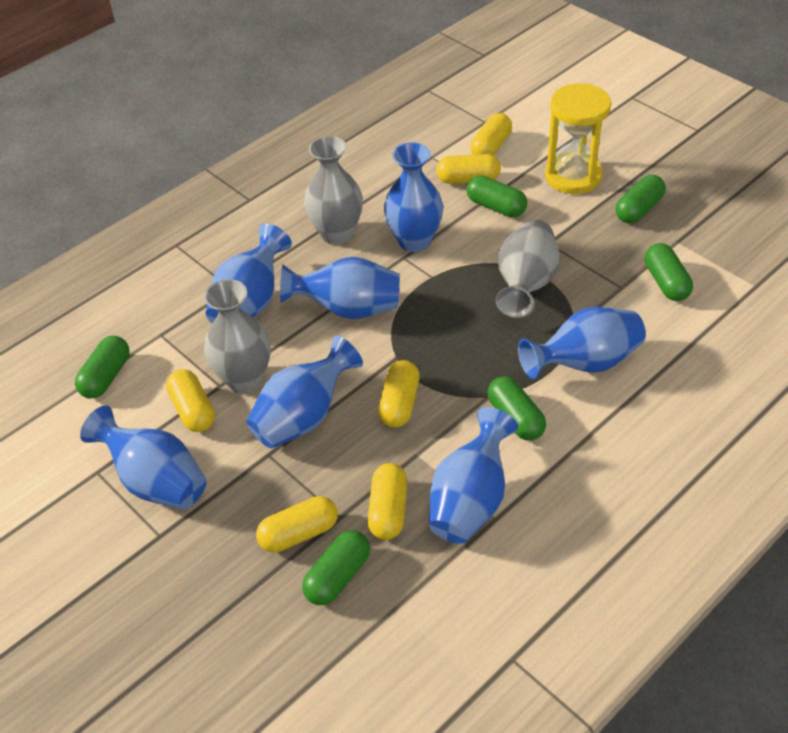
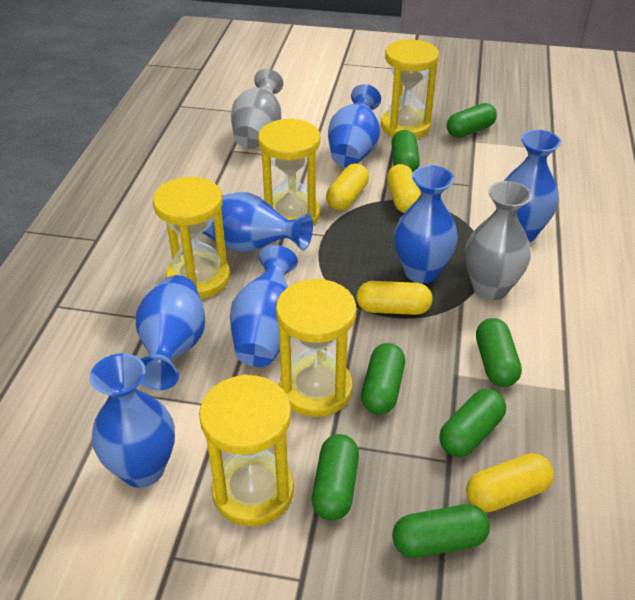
green capsule: 6 -> 7
grey vase: 3 -> 2
yellow capsule: 6 -> 4
yellow hourglass: 1 -> 5

